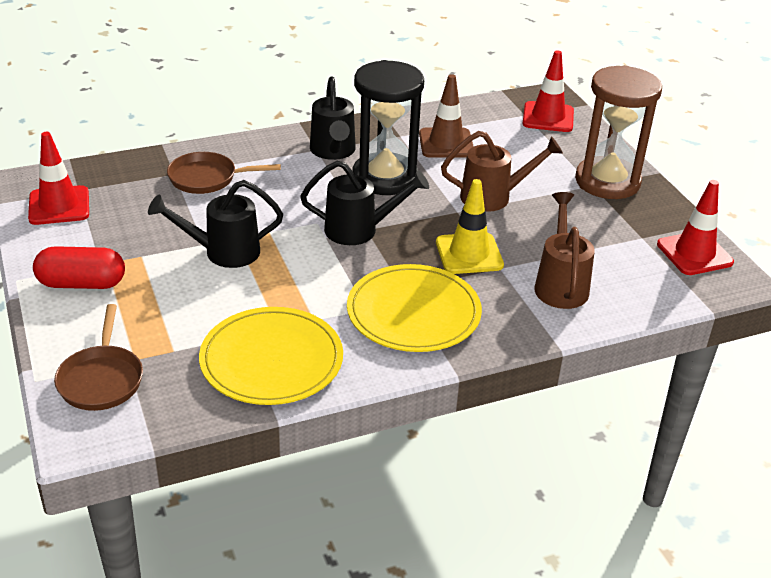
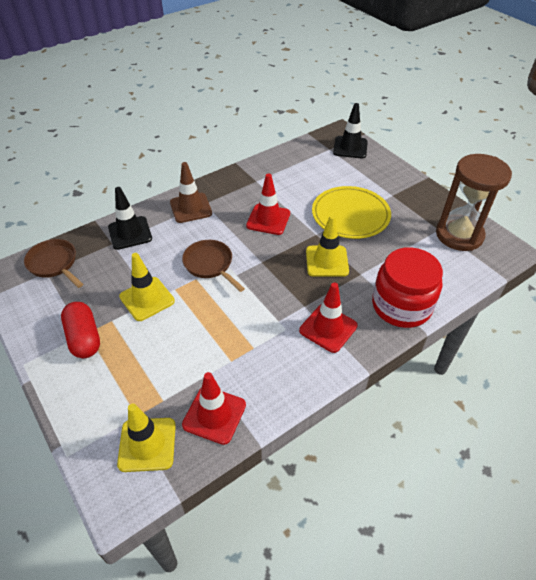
black hourglass: 1 -> 0
black traffic cone: 0 -> 2
black watering can: 3 -> 0
brown watering can: 2 -> 0
red jar: 0 -> 1
yellow plate: 2 -> 1
yellow traffic cone: 1 -> 3

